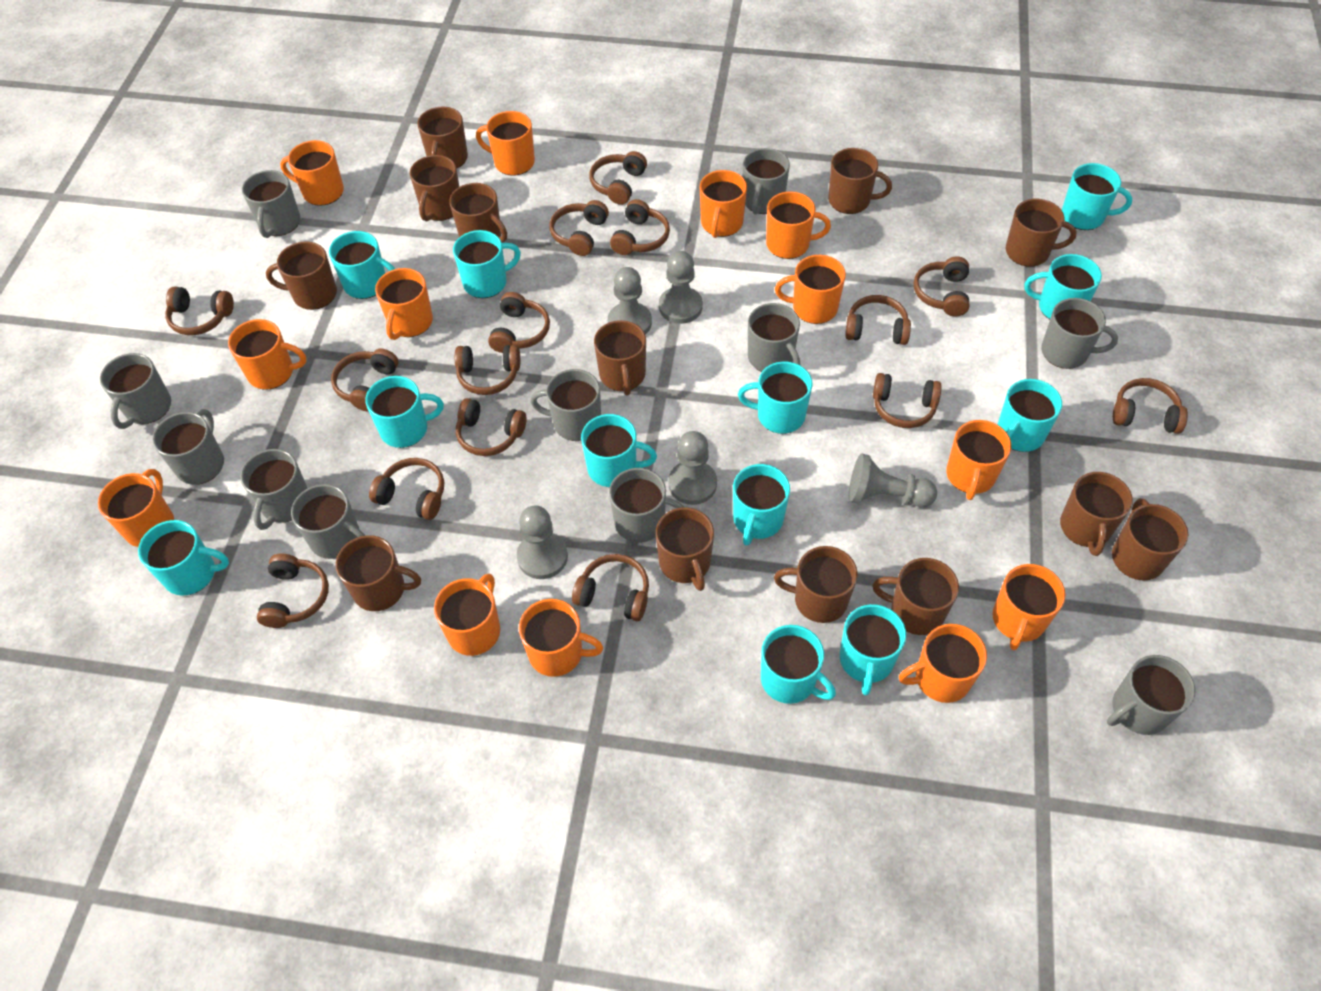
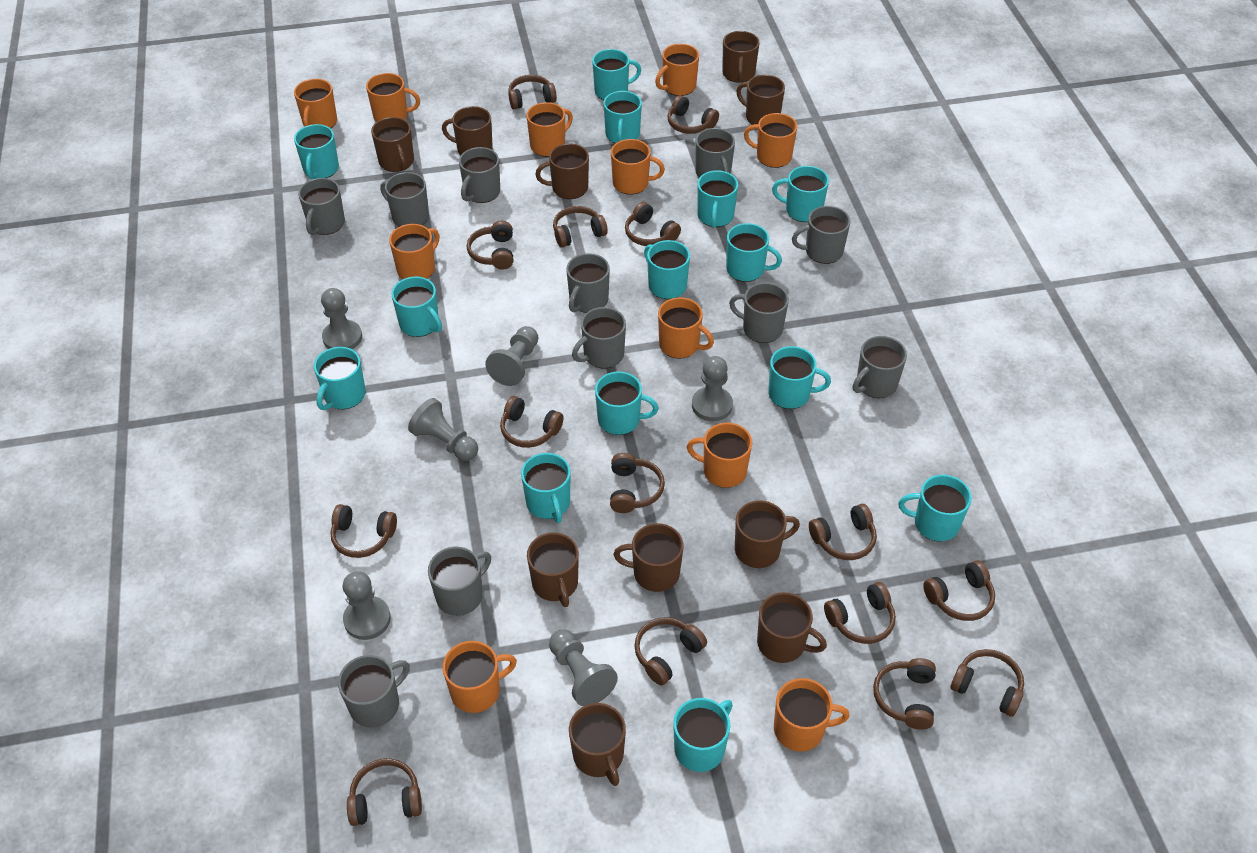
brown mug: 13 -> 10
grey pawn: 5 -> 6
orange mug: 13 -> 11
turquoise mug: 12 -> 14

